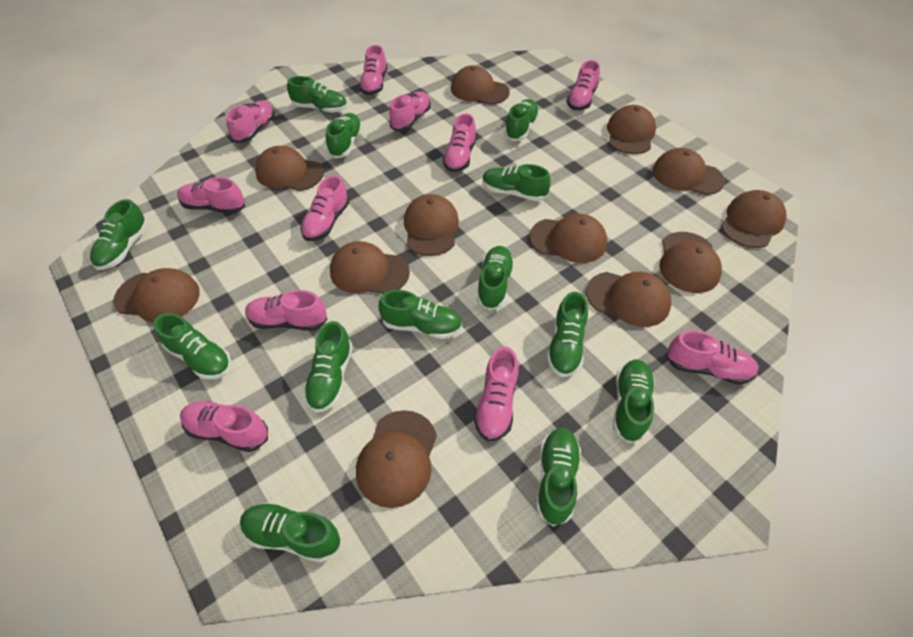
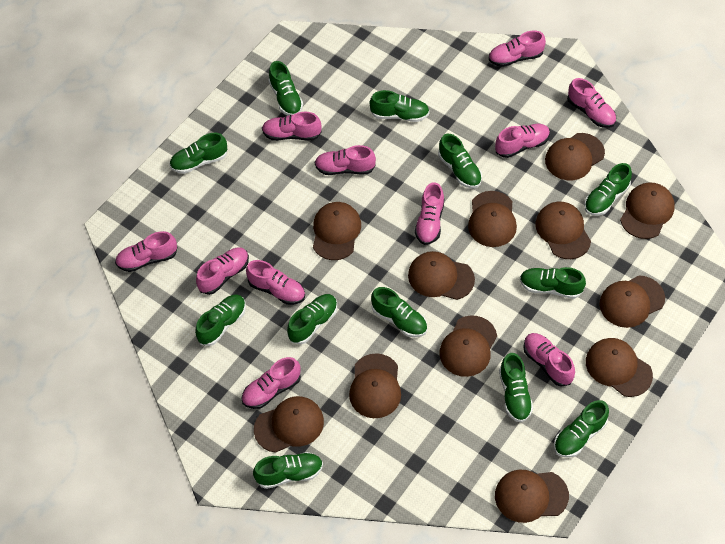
green shoe: 13 -> 12

